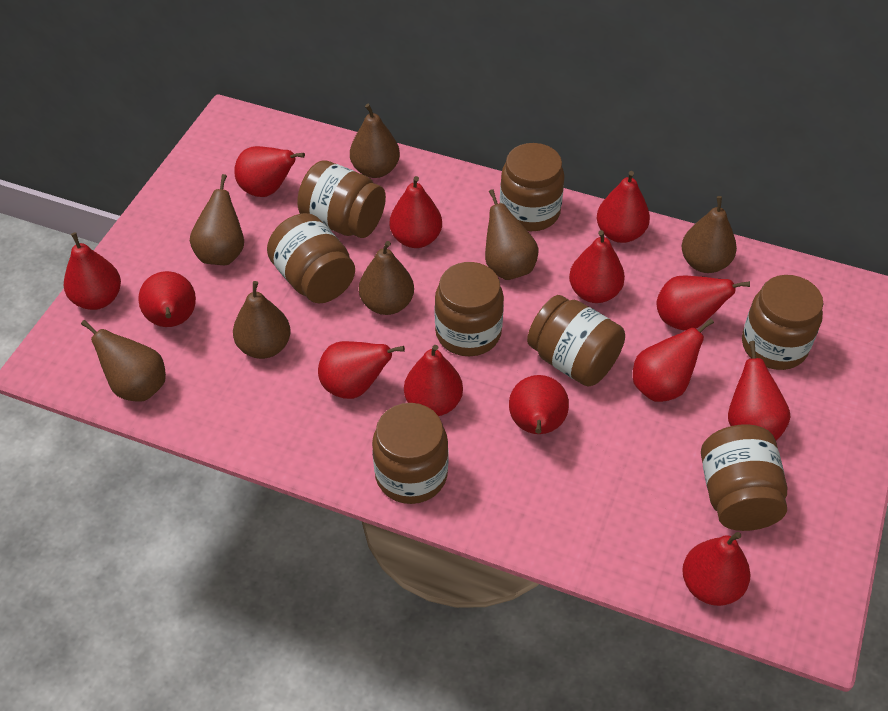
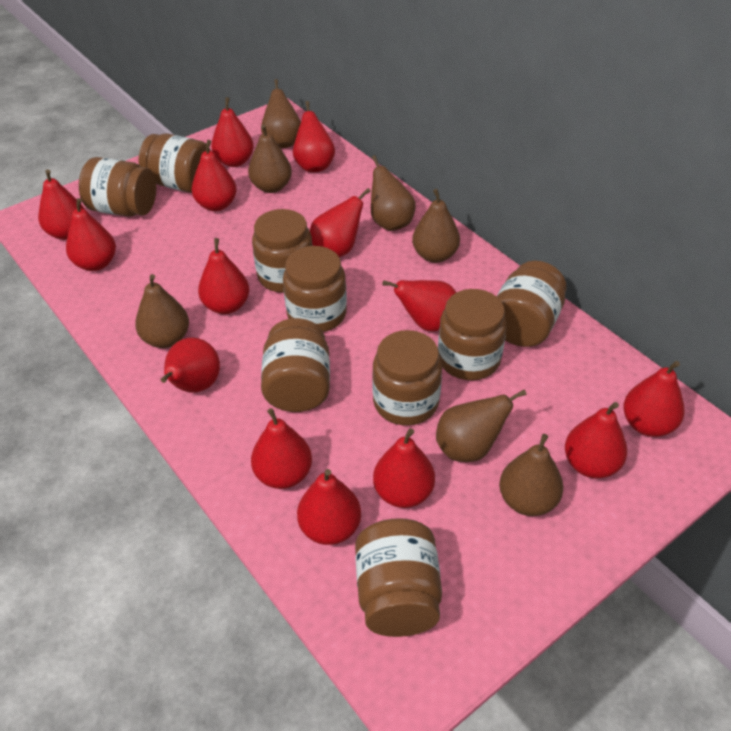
brown jar: 8 -> 9
red pear: 13 -> 14

